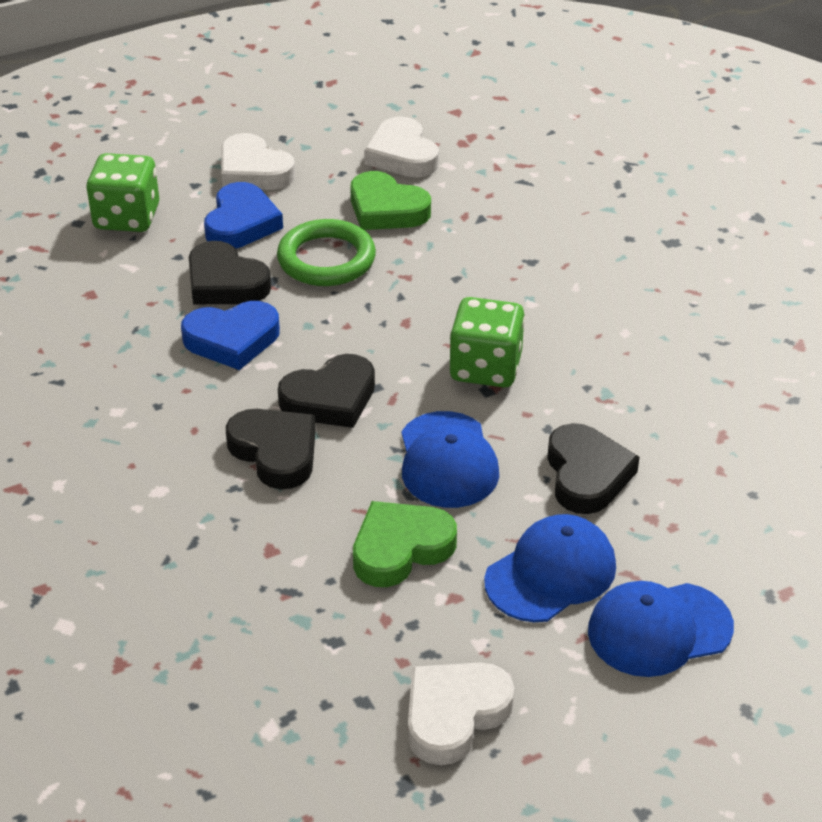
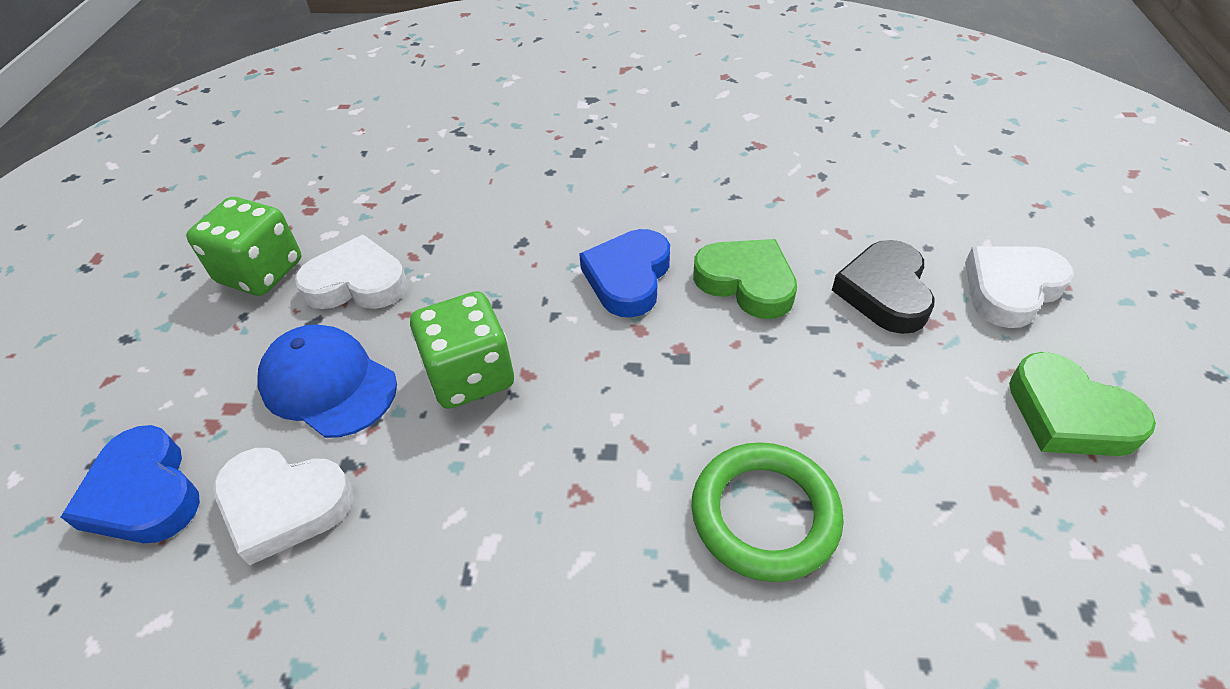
black heart: 4 -> 1
blue cap: 3 -> 1

